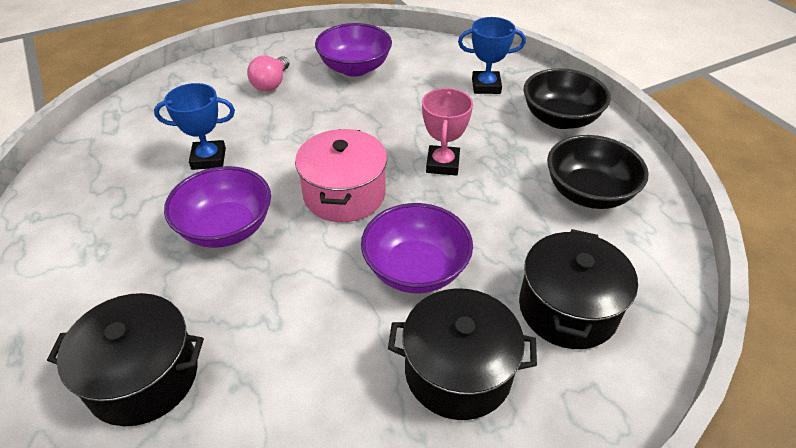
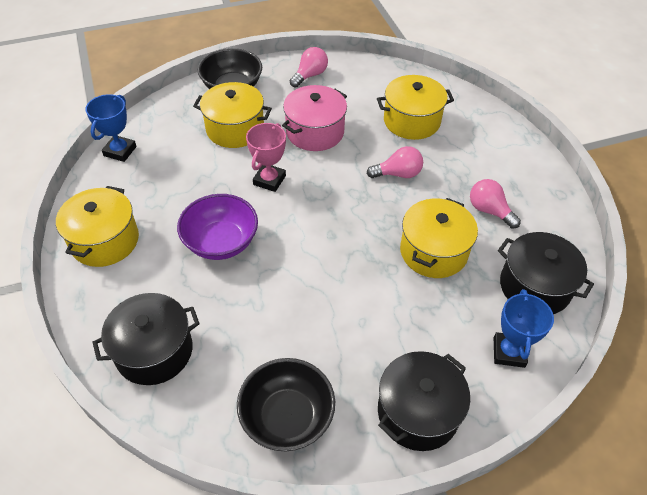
pink light bulb: 1 -> 3
purple bowl: 3 -> 1
yellow pot: 0 -> 4

